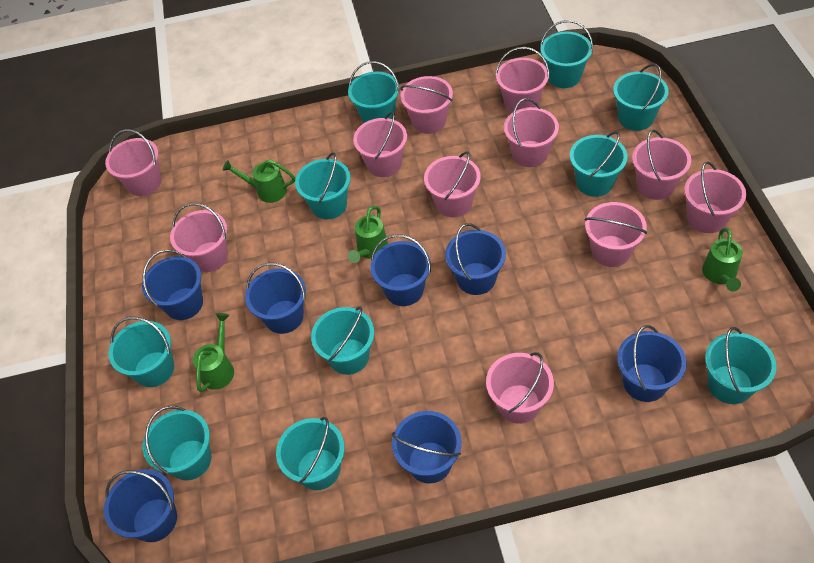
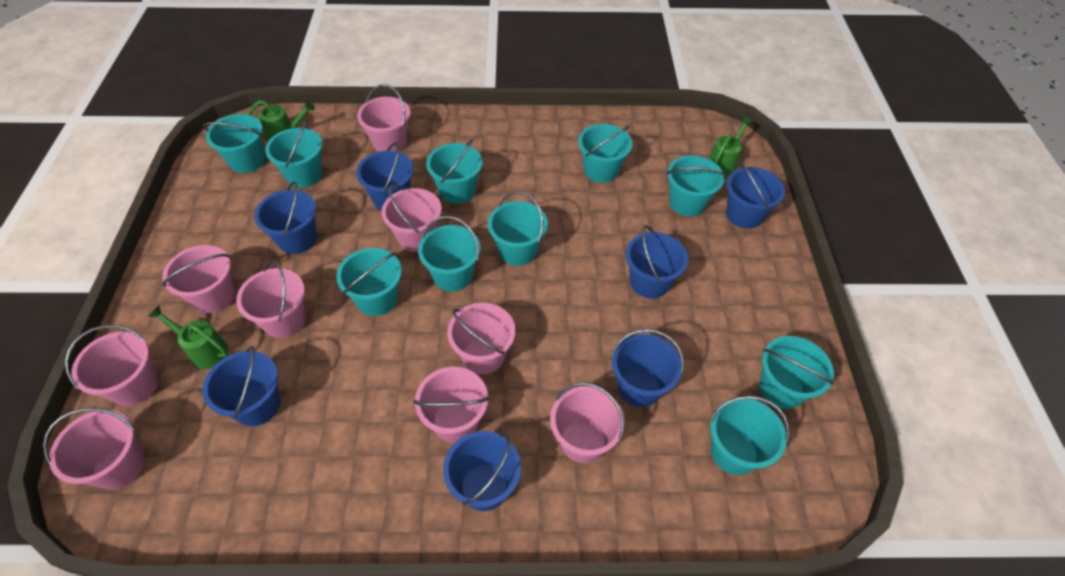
green watering can: 4 -> 3
pink bucket: 11 -> 9

